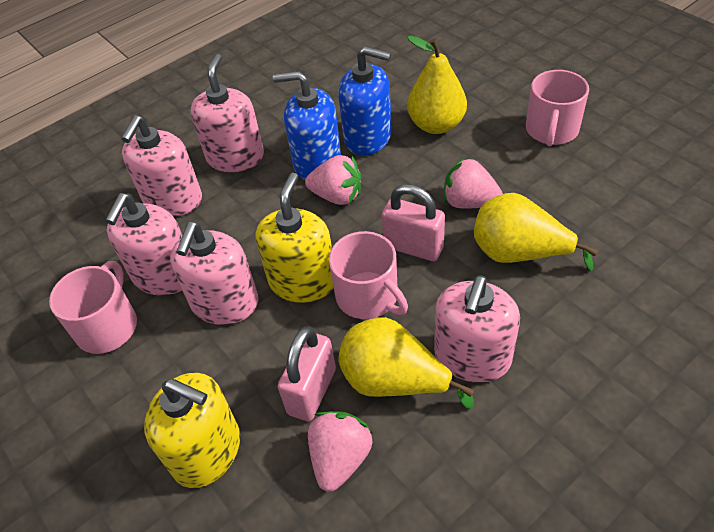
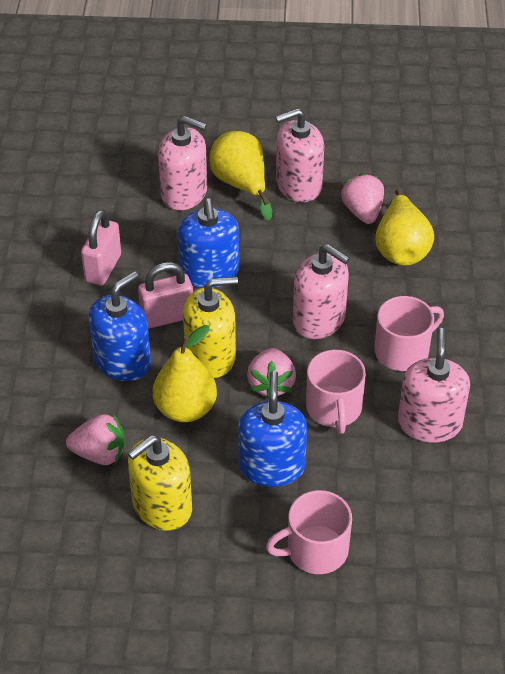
blue soap dispenser: 2 -> 3
pink soap dispenser: 5 -> 4

